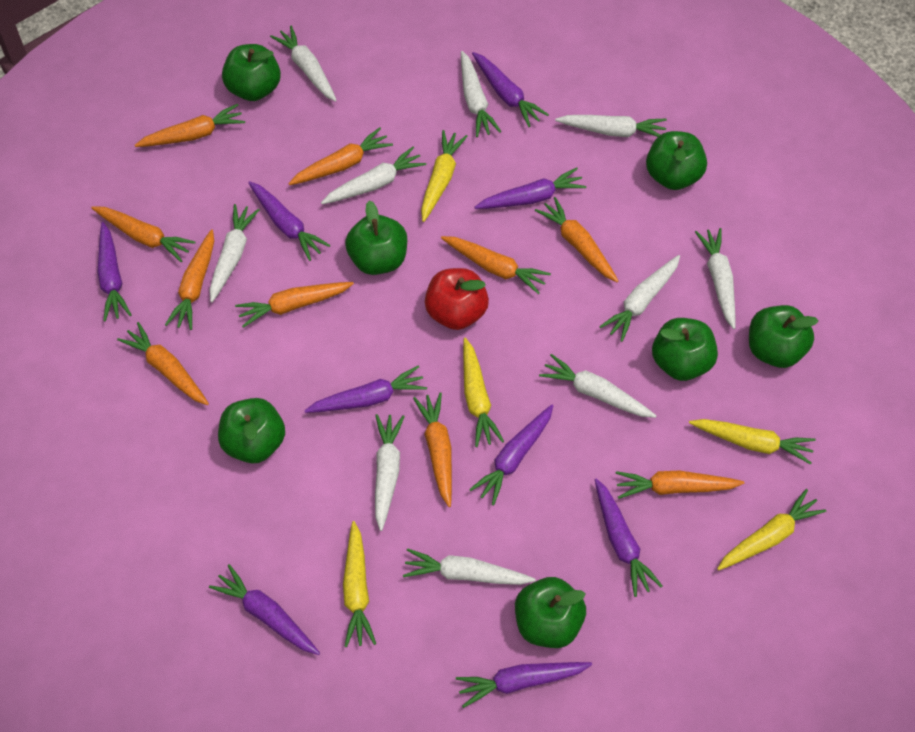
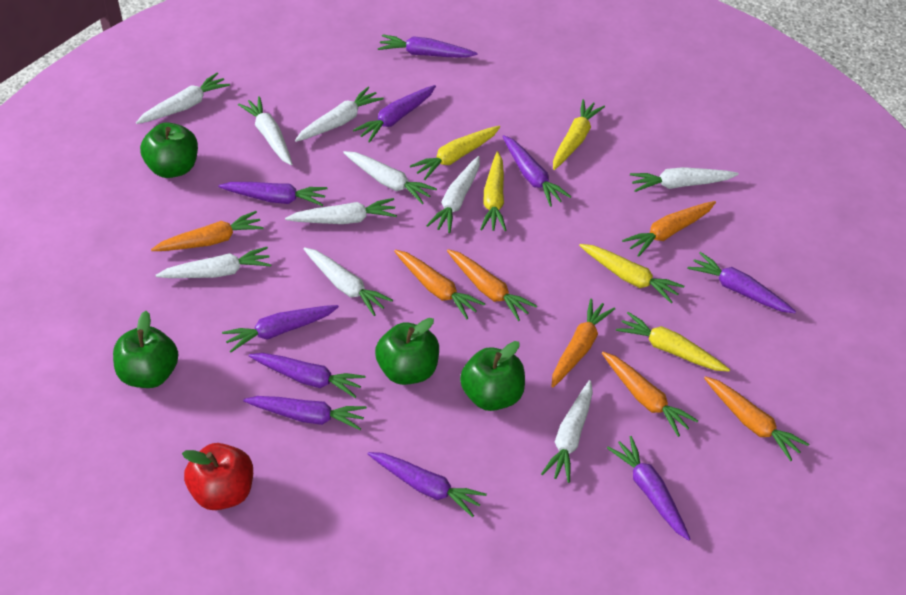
green apple: 7 -> 4
orange carrot: 10 -> 7
purple carrot: 9 -> 10

